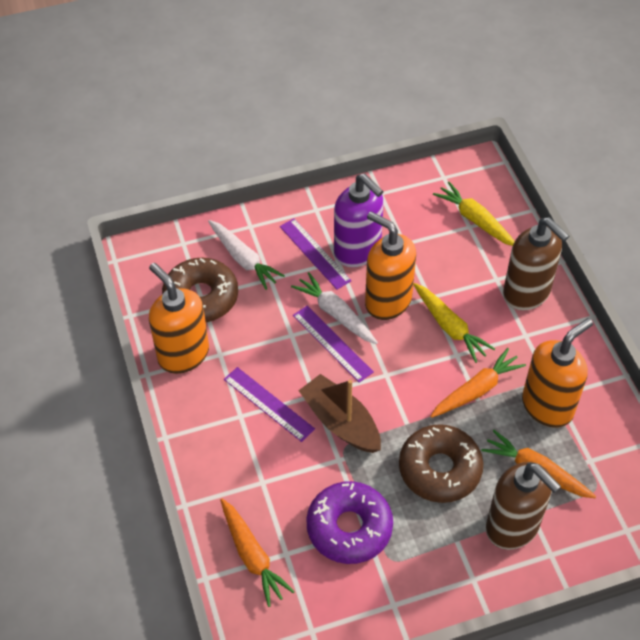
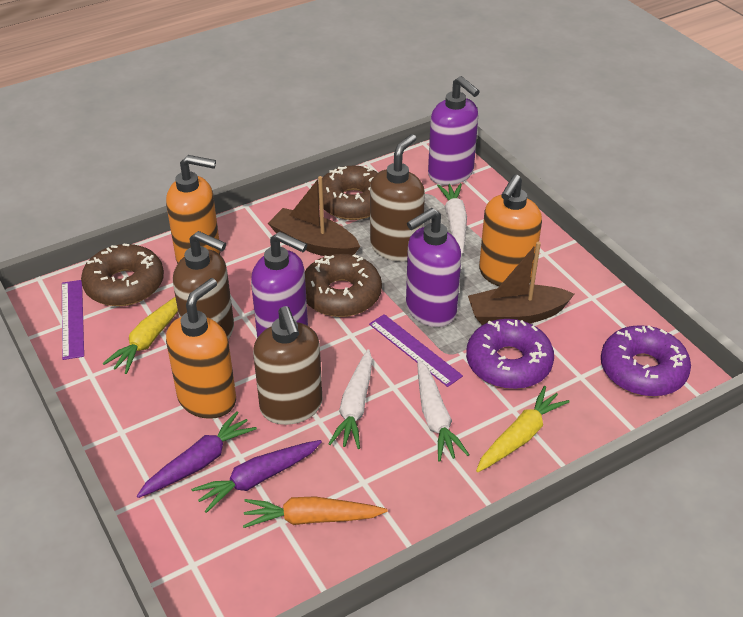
brown boat: 1 -> 2
brown donut: 2 -> 3
brown soap dispenser: 2 -> 3
orange carrot: 3 -> 1
purple carrot: 0 -> 2
purple donut: 1 -> 2
purple ruler: 3 -> 2
purple soap dispenser: 1 -> 3
white carrot: 2 -> 3

